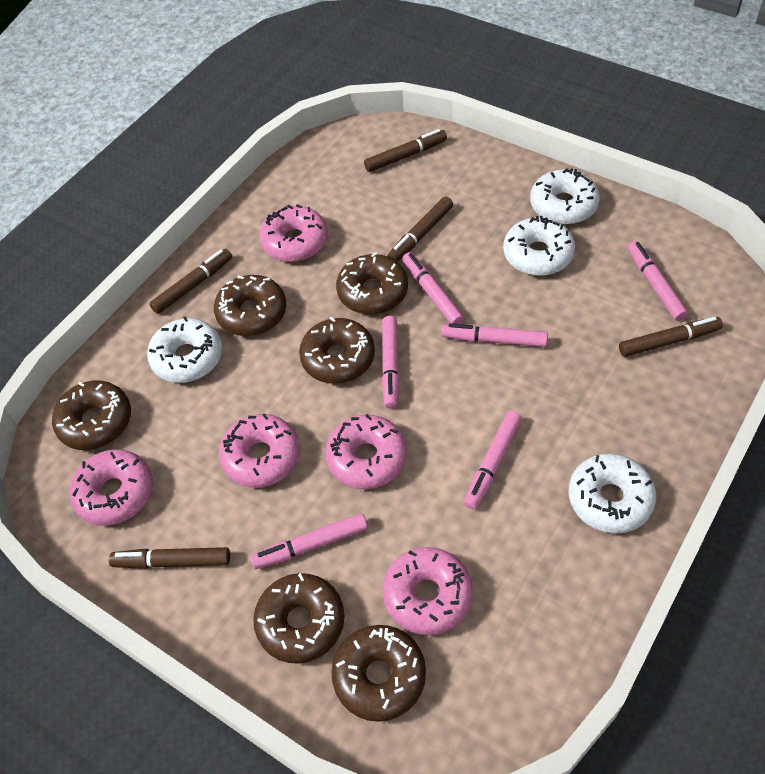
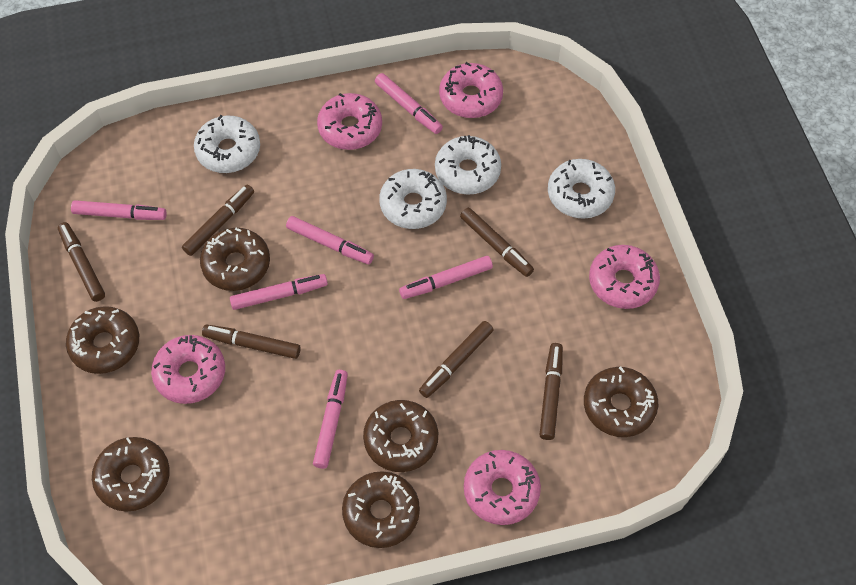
brown marker: 5 -> 6

